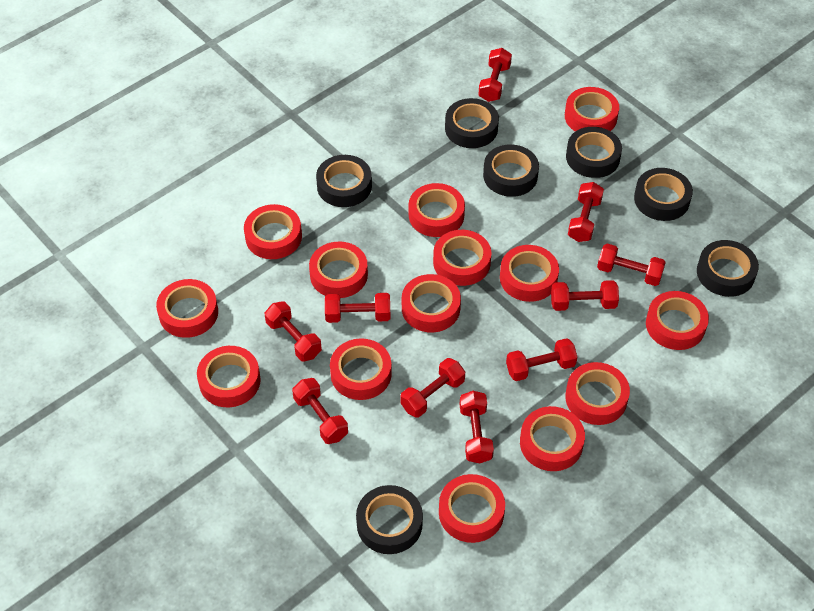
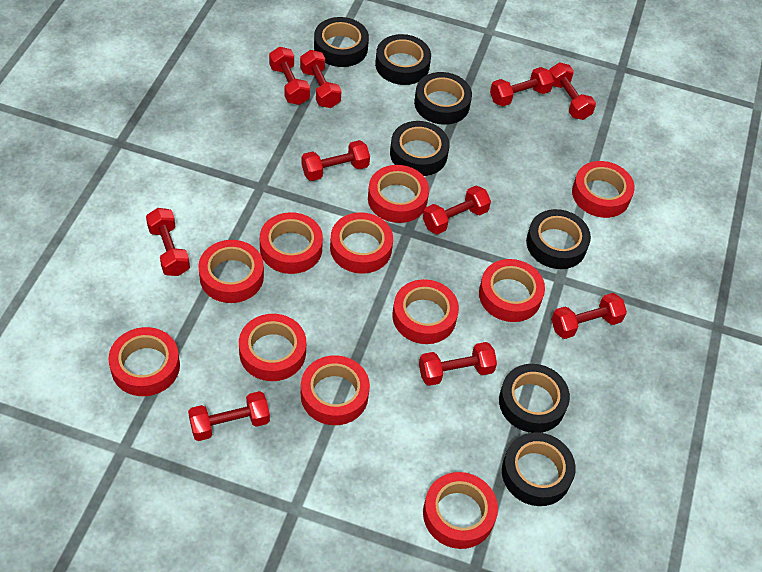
red tape: 14 -> 11

